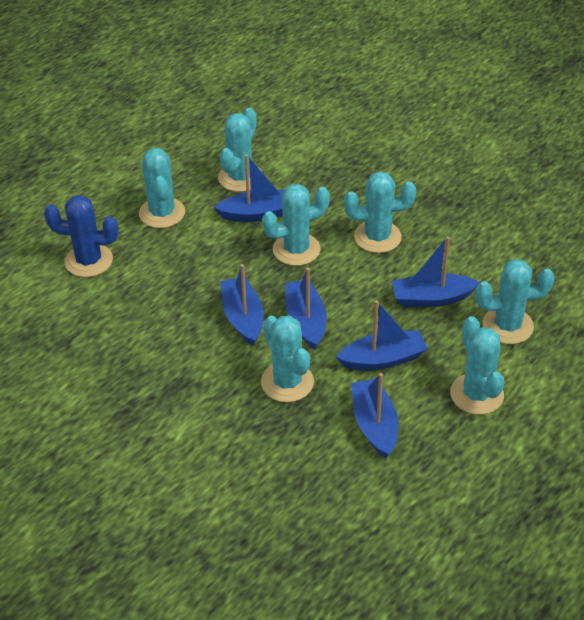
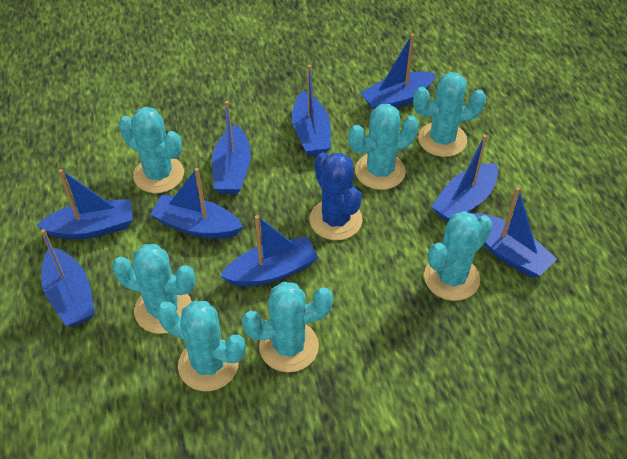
blue boat: 6 -> 9

